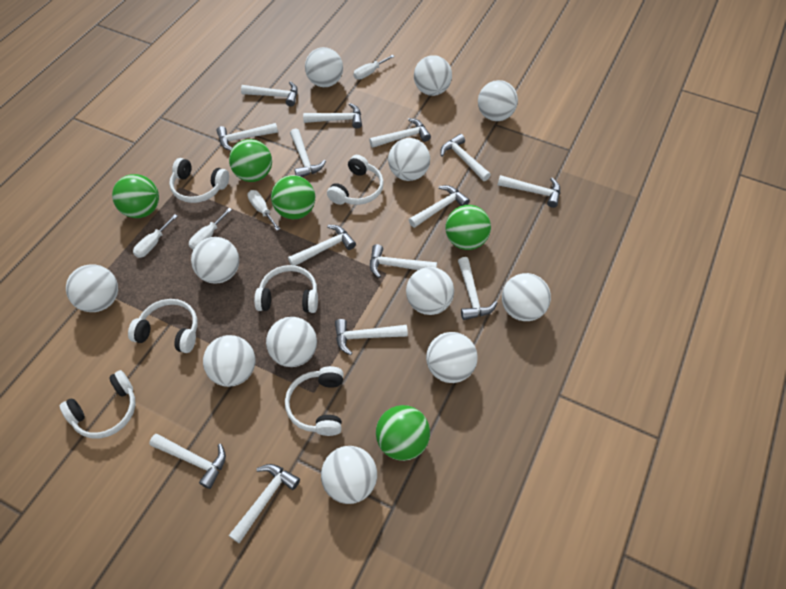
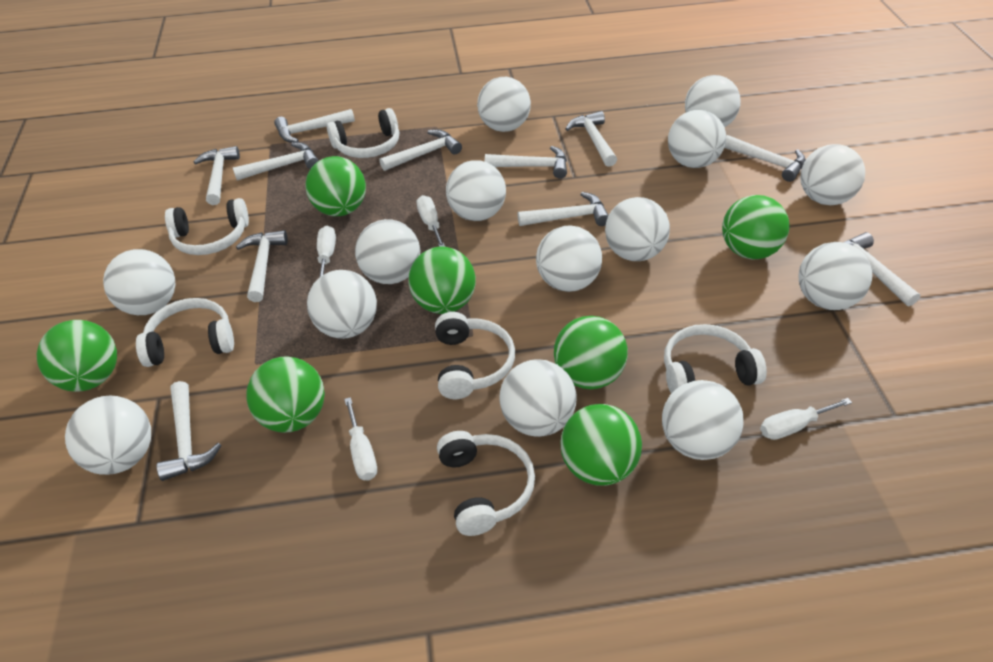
green ball: 5 -> 7
white ball: 12 -> 14
white hammer: 14 -> 11

